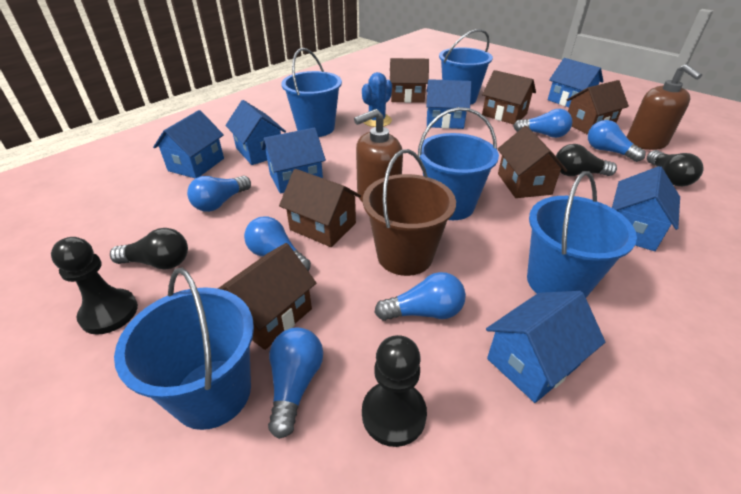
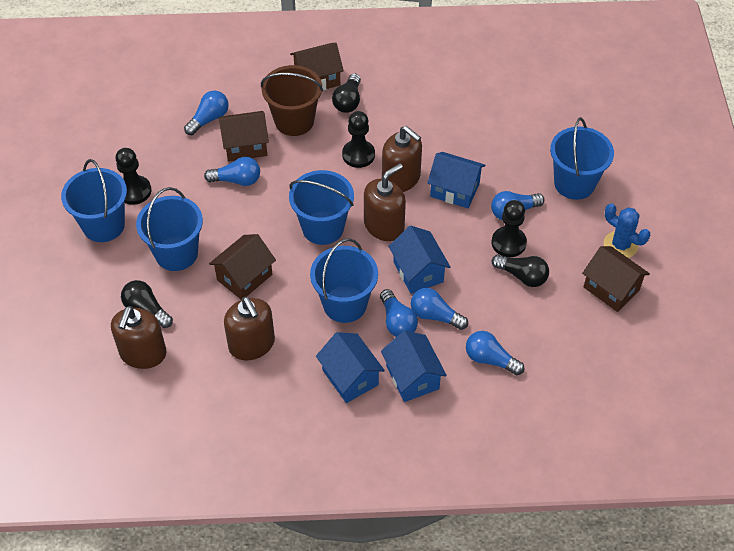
black pawn: 2 -> 3
blue house: 7 -> 4
brown house: 6 -> 4
brown soap dispenser: 2 -> 4

